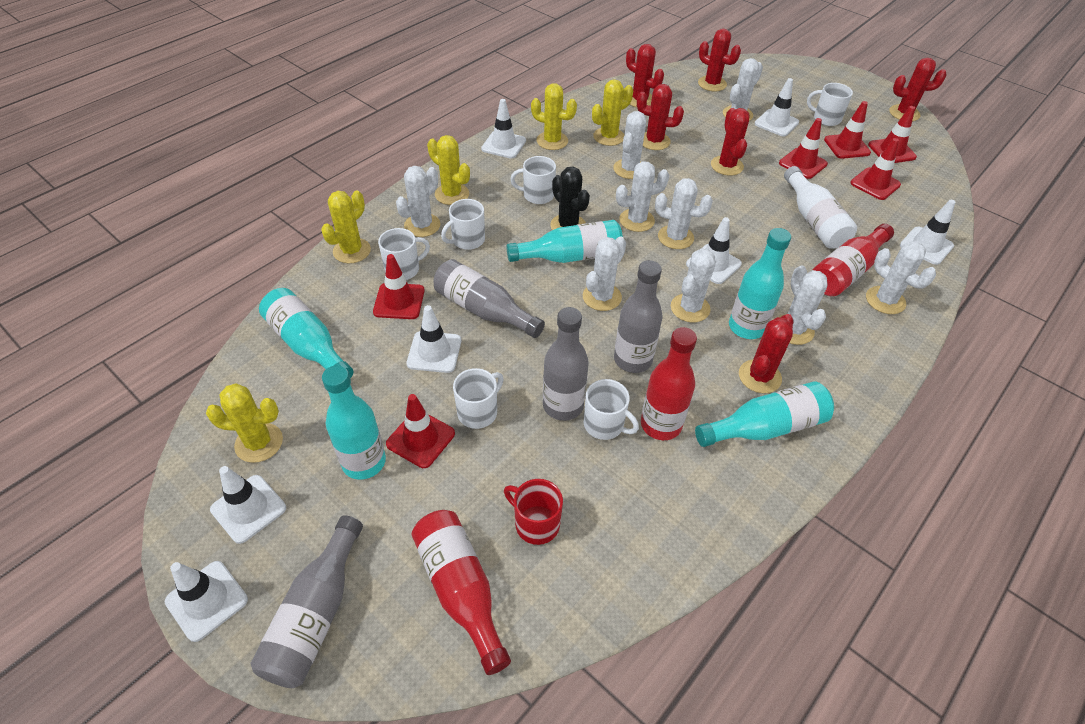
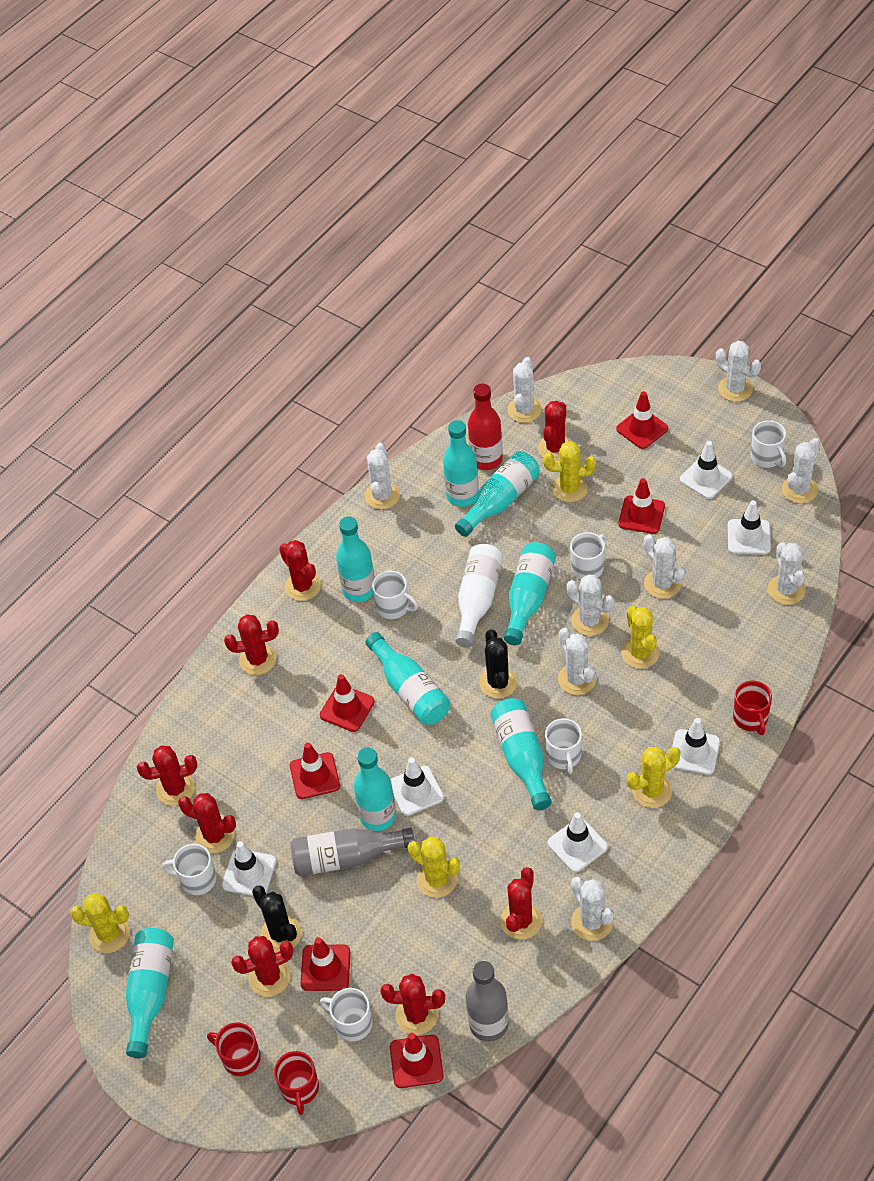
black cactus: 1 -> 2
grey bottle: 4 -> 2
red bottle: 3 -> 1
red cactus: 6 -> 8
red mug: 1 -> 3
turquoise bottle: 5 -> 8
white traffic cone: 7 -> 6

